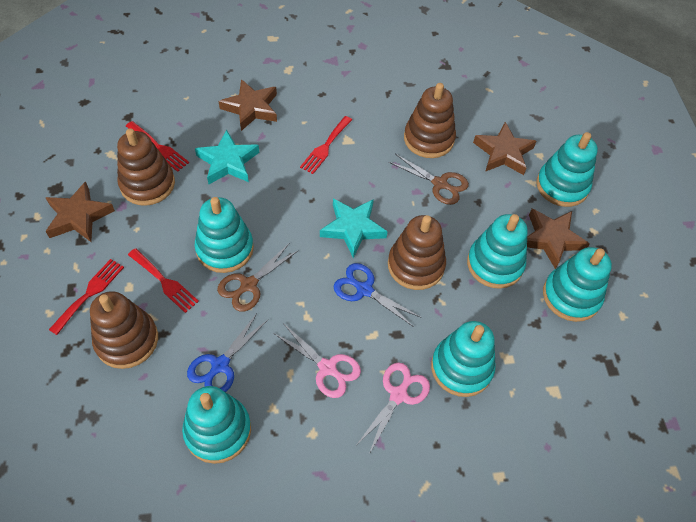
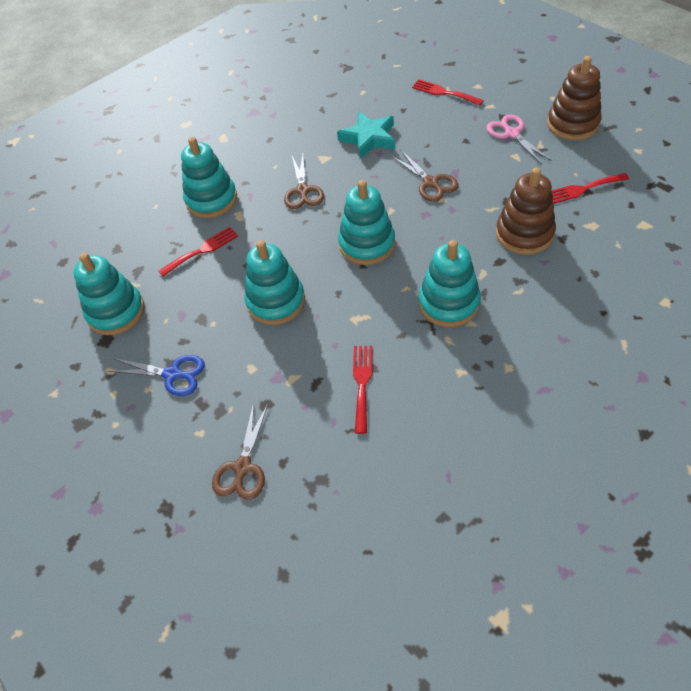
blue scissors: 2 -> 1
brown scissors: 2 -> 3
brown stacking toy: 4 -> 2
brown star: 4 -> 0
pink scissors: 2 -> 1
turquoise stacking toy: 6 -> 5
turquoise star: 2 -> 1

